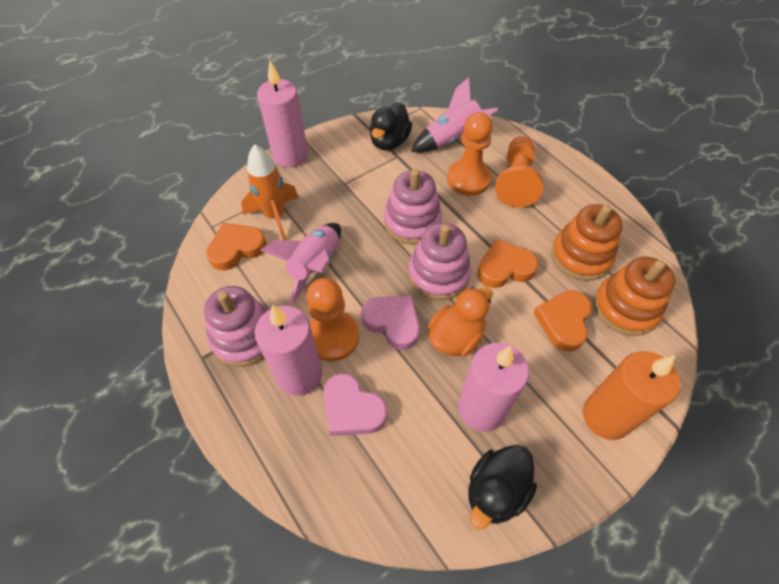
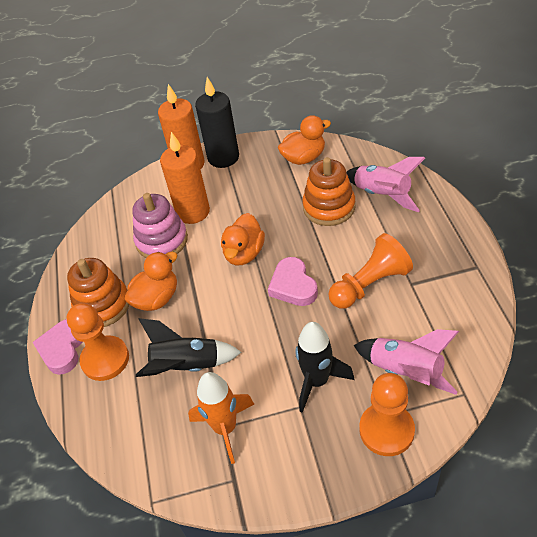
black candle: 0 -> 1
black duck: 2 -> 0
black rocket: 0 -> 2
orange candle: 1 -> 2
orange duck: 1 -> 3
orange heart: 3 -> 0
pink candle: 3 -> 0
pink stacking toy: 3 -> 1

